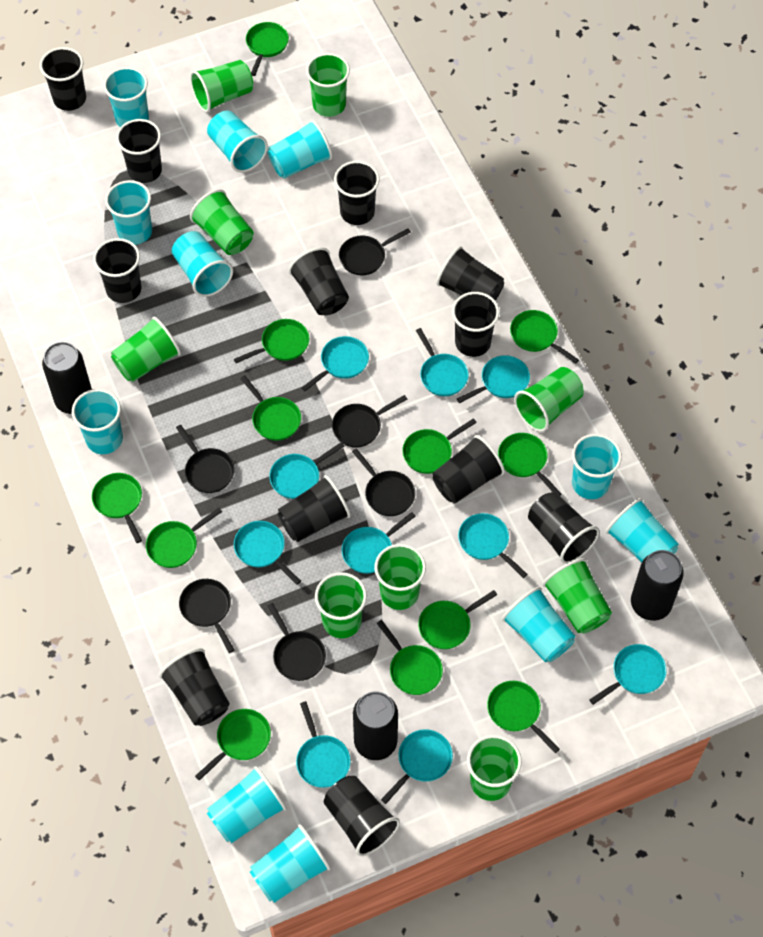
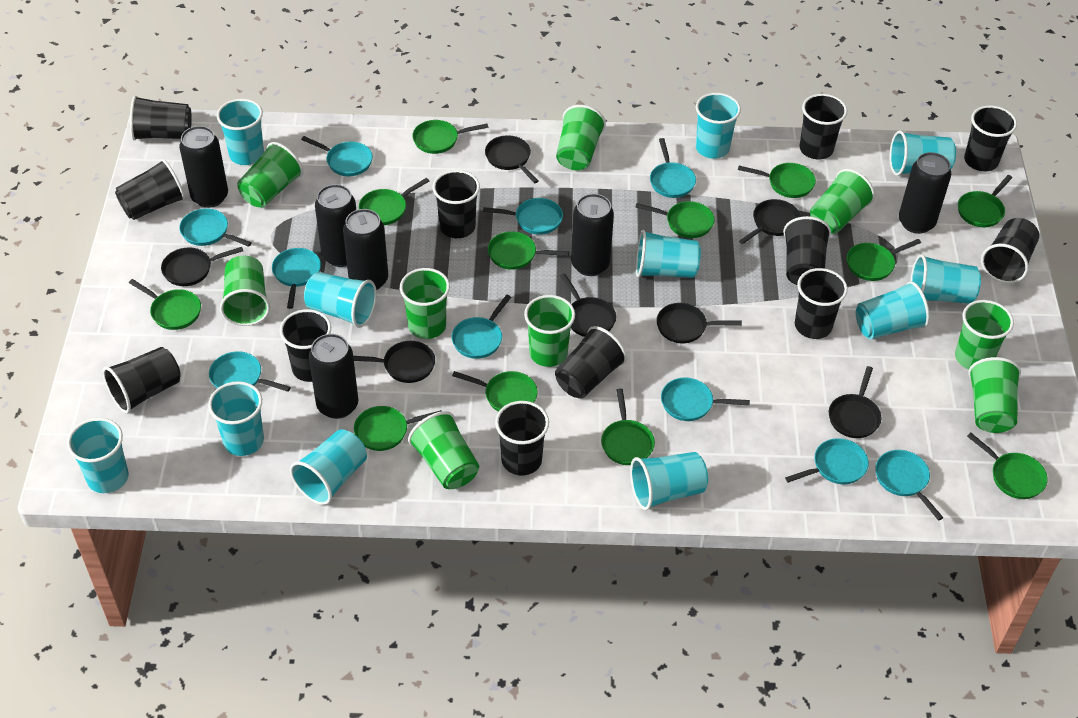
black can: 3 -> 6
black pan: 6 -> 7

